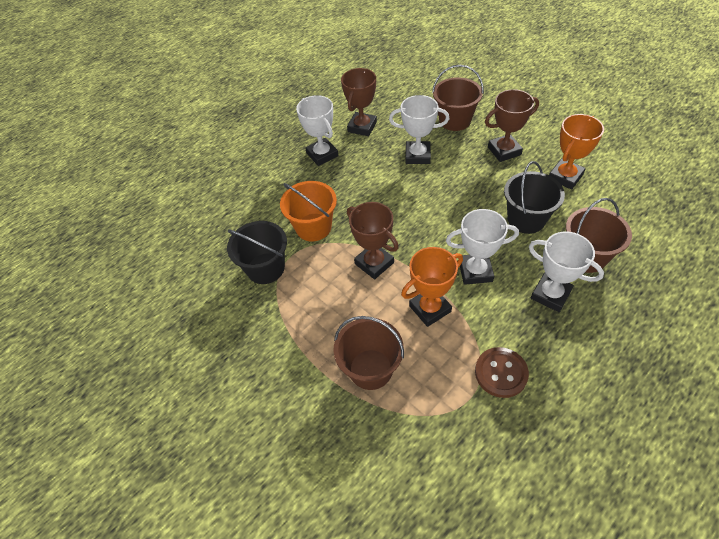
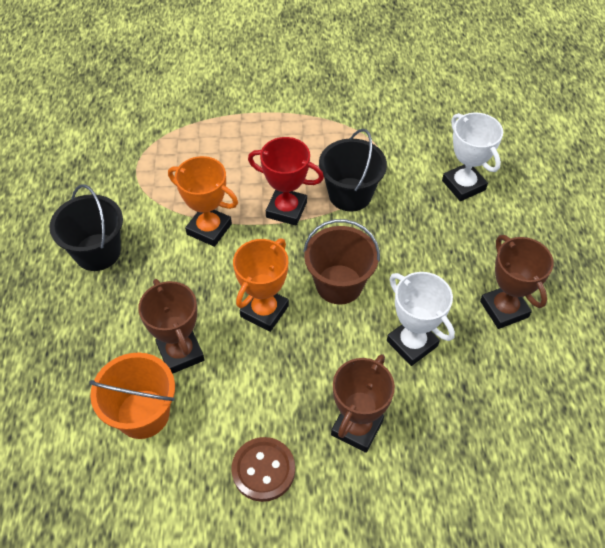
brown bucket: 3 -> 1
red trophy: 0 -> 1
white trophy: 4 -> 2

